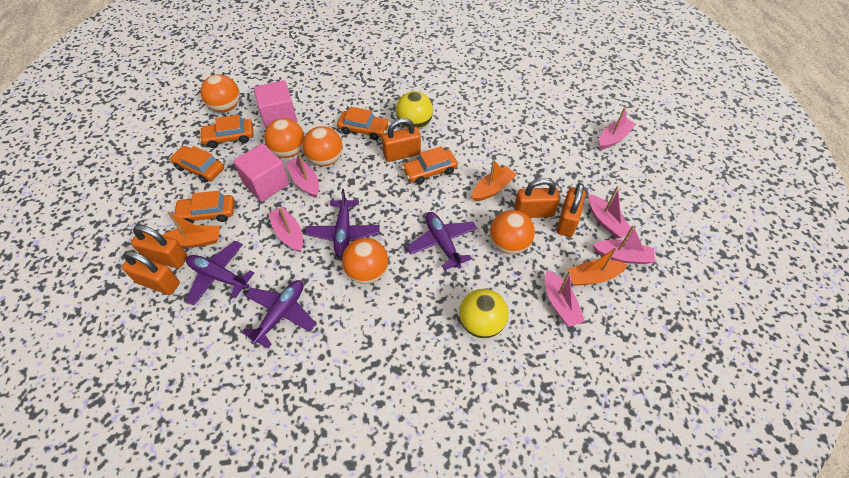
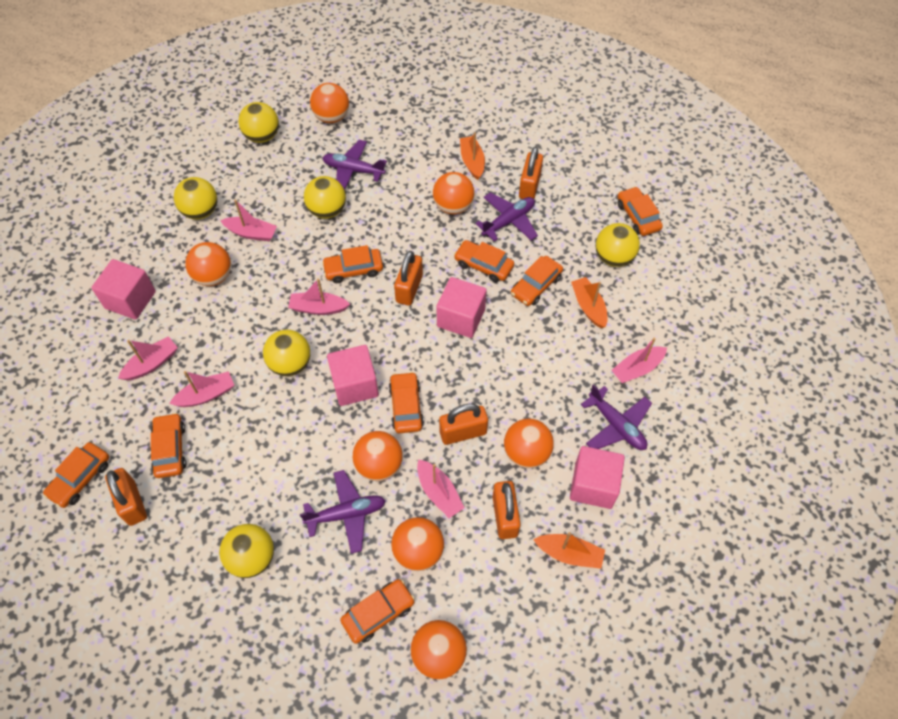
orange ball: 5 -> 7
orange car: 5 -> 8
pink cube: 2 -> 4
yellow ball: 2 -> 6

